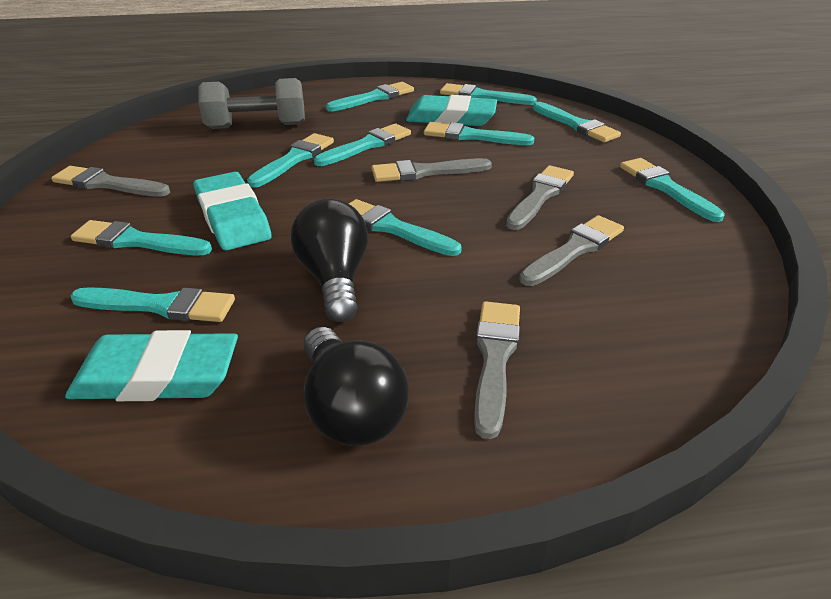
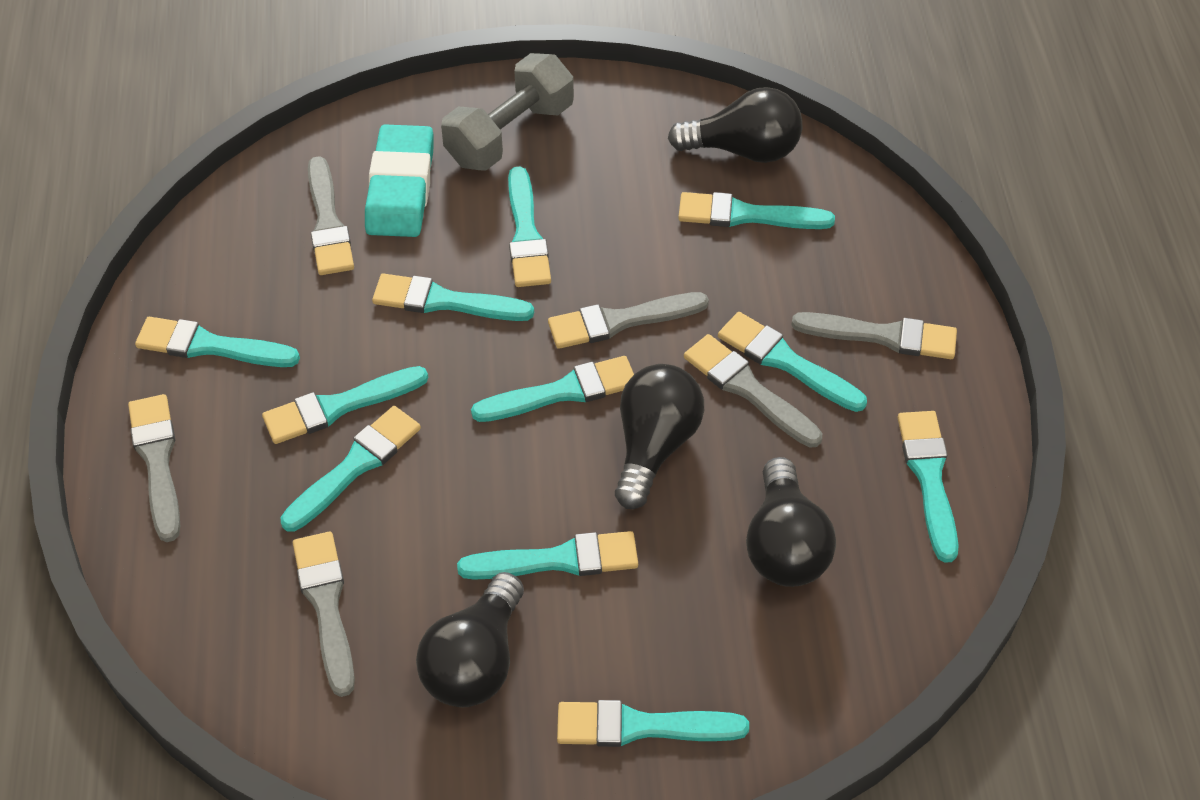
black light bulb: 2 -> 4
grey brush: 5 -> 6
turquoise brush: 10 -> 11
turquoise eraser: 3 -> 1

